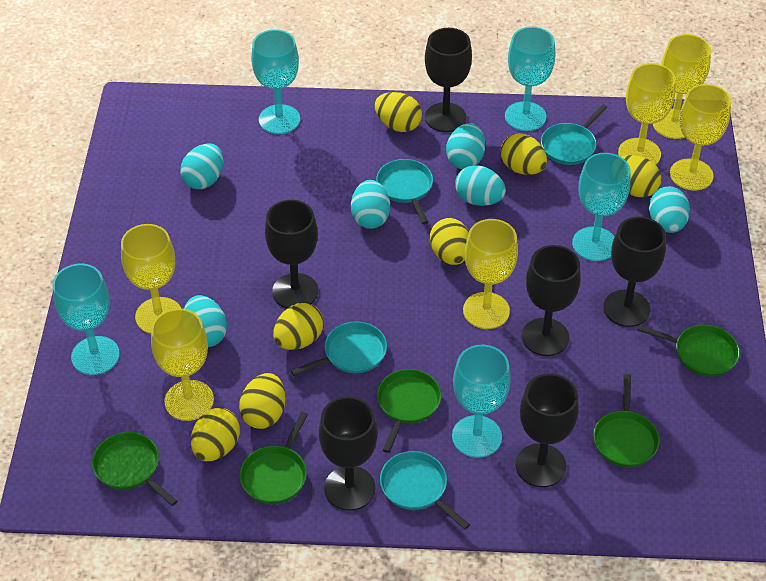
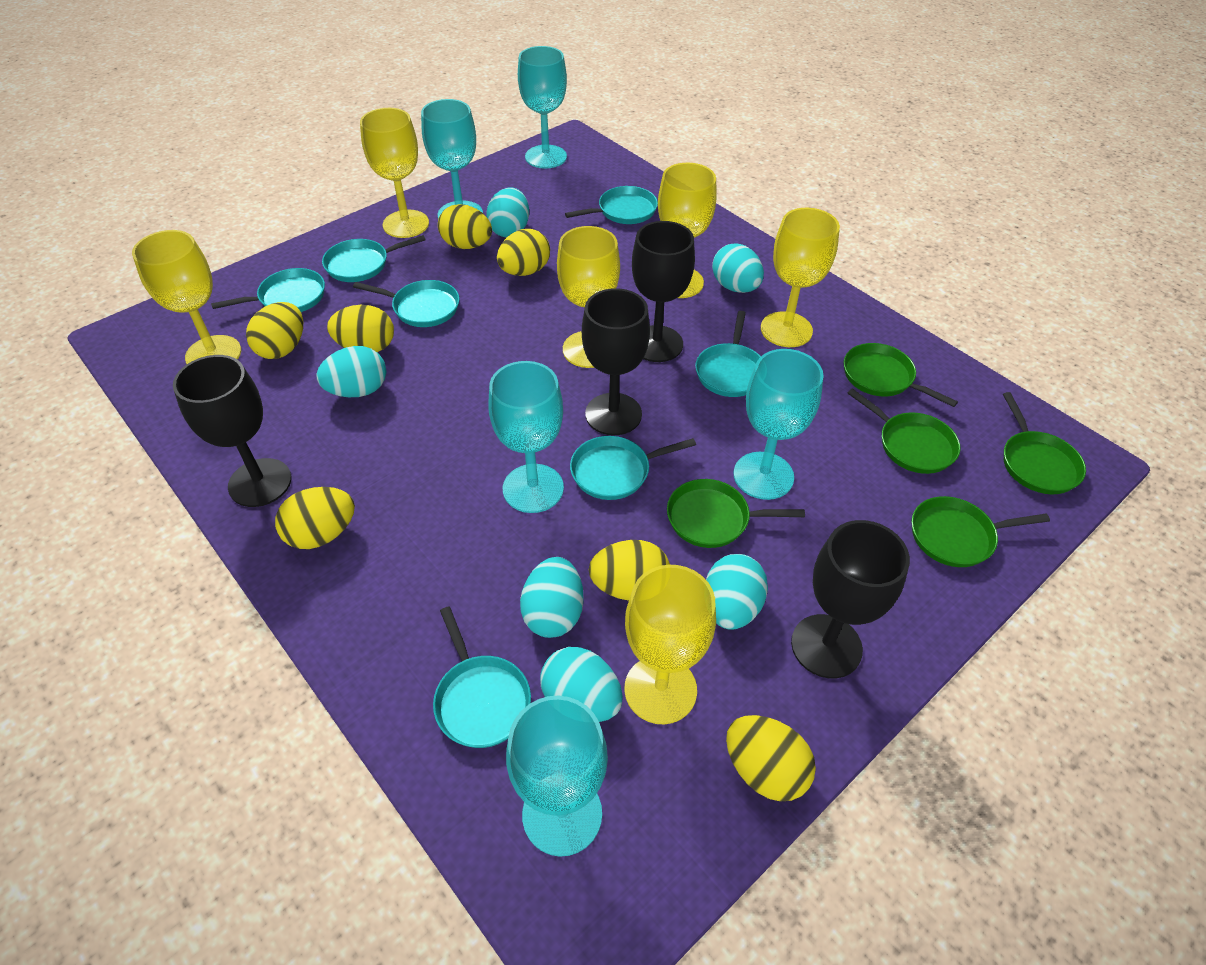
black goblet: 6 -> 4
turquoise pan: 4 -> 7

